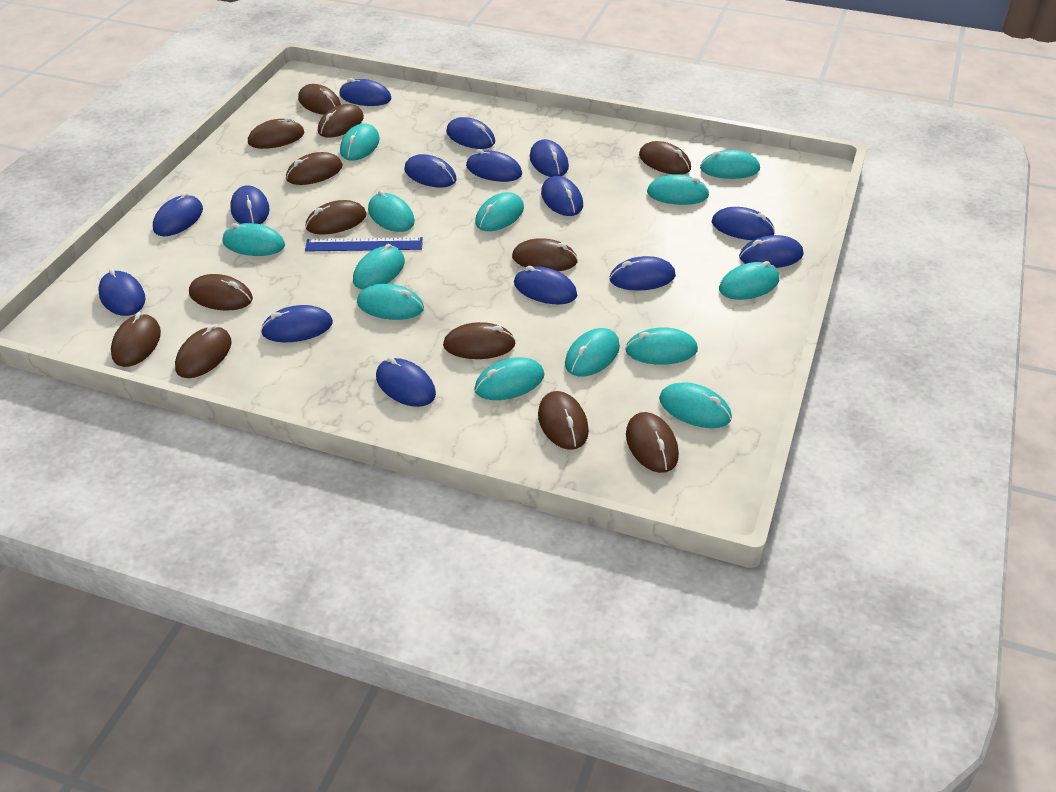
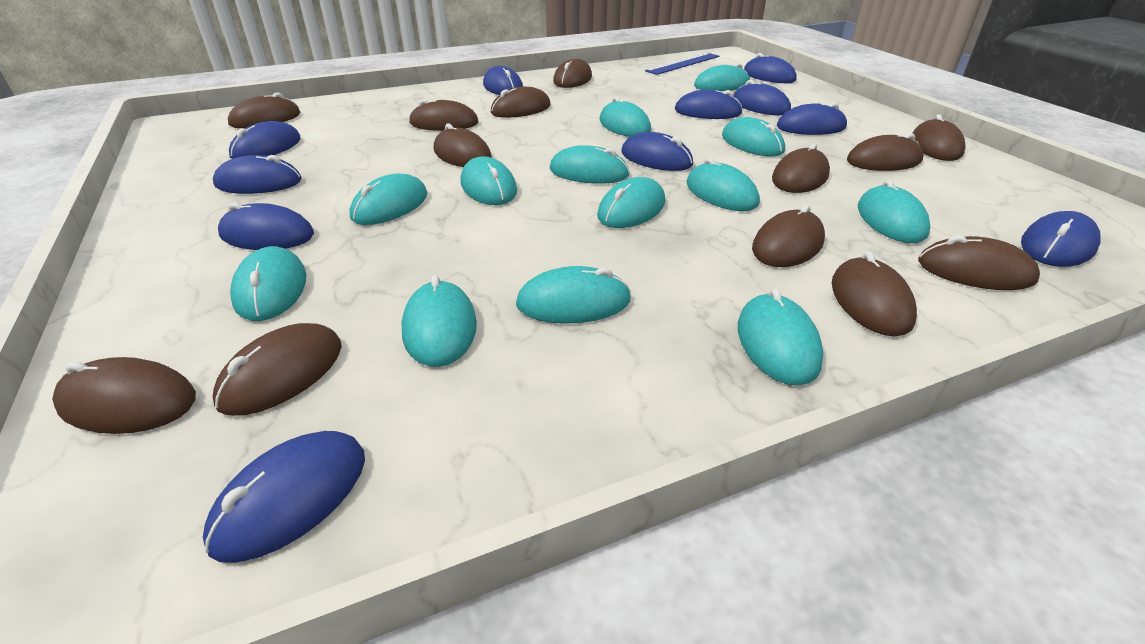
blue mouse: 15 -> 11

